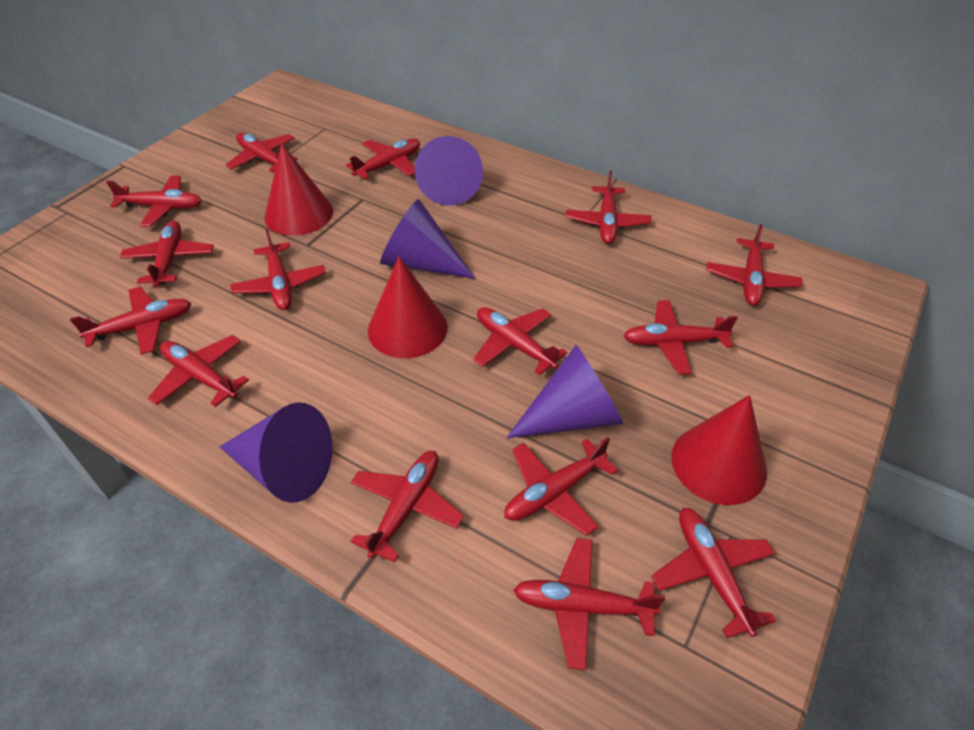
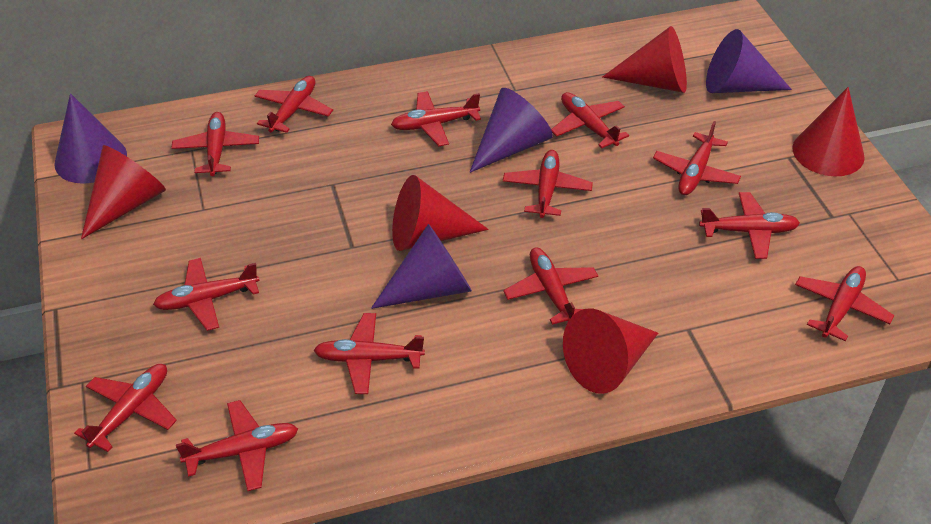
red cone: 3 -> 5
red plane: 15 -> 13

